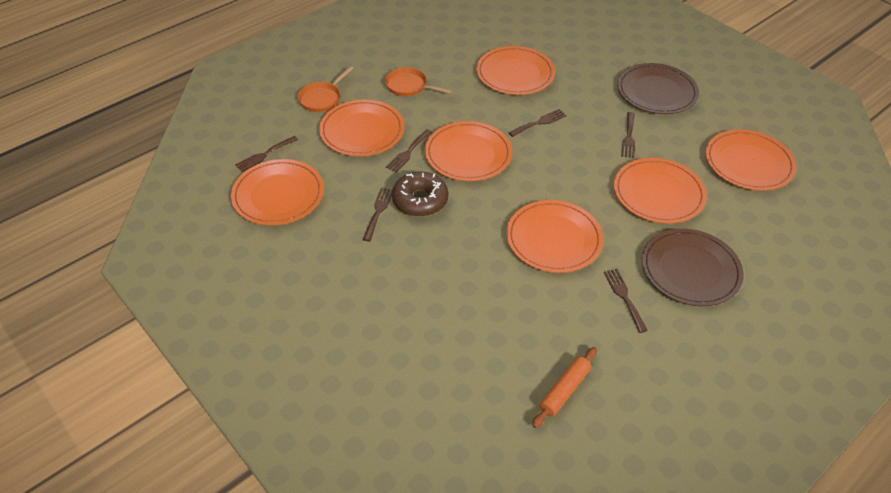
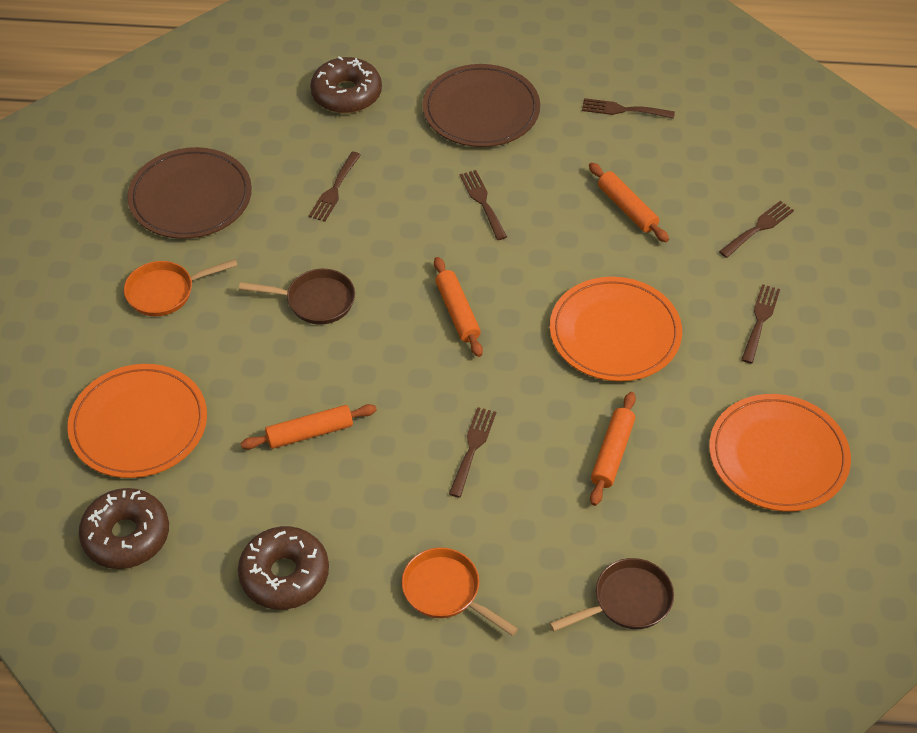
brown donut: 1 -> 3
brown pan: 0 -> 2
orange plate: 7 -> 3
orange rolling pin: 1 -> 4

